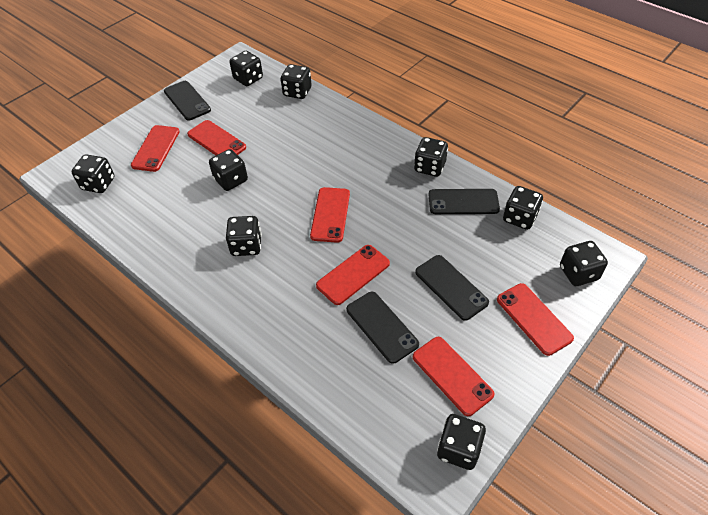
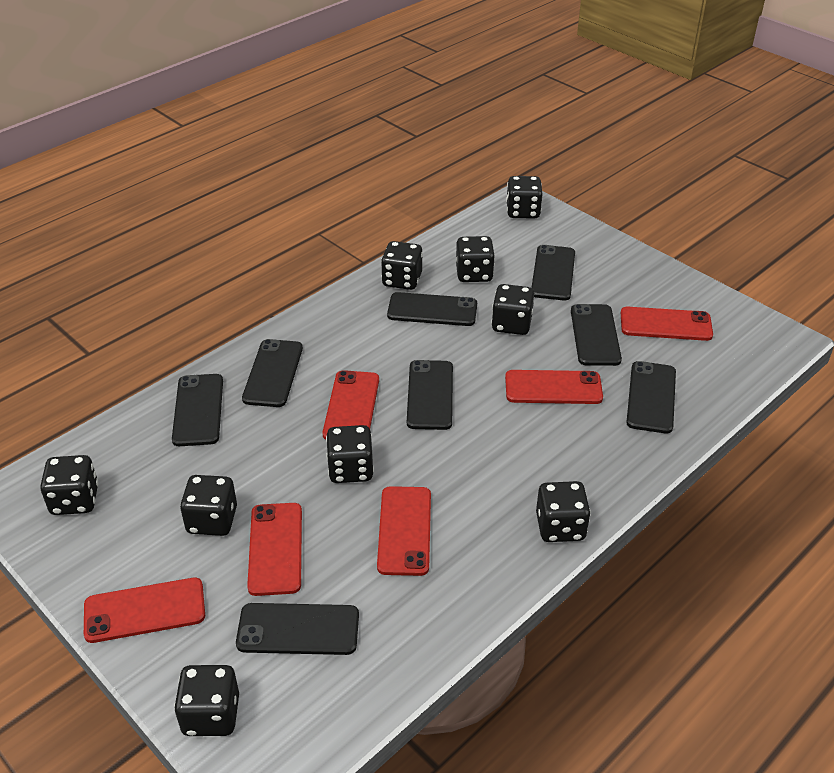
black phone: 4 -> 8

